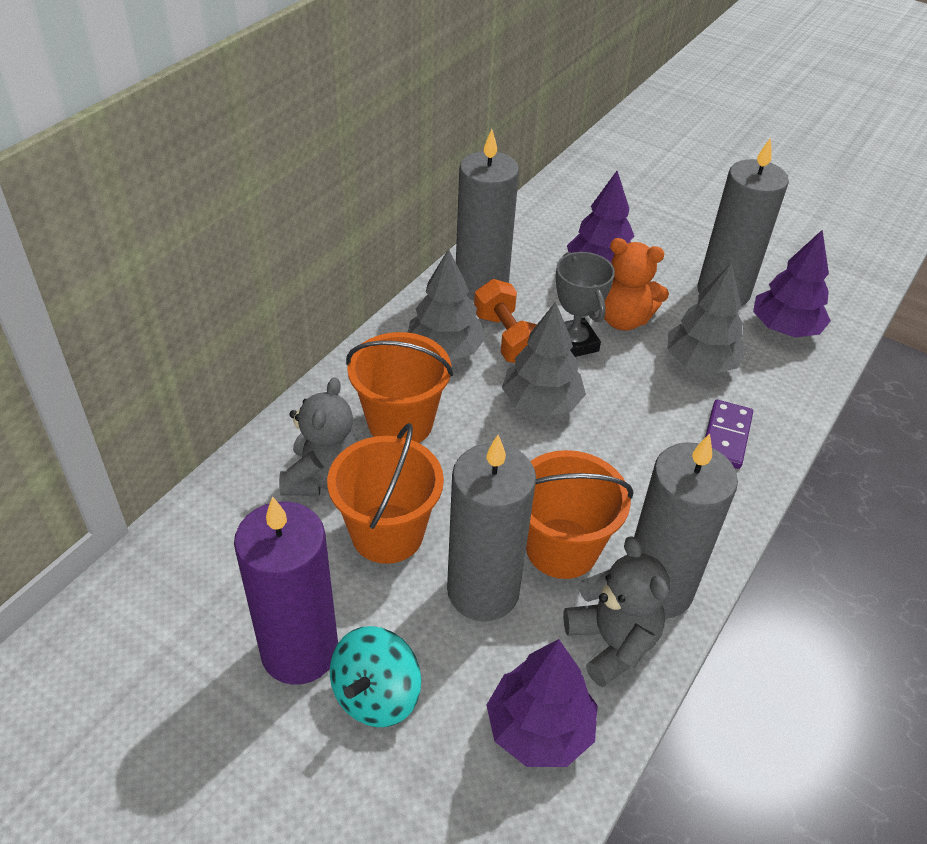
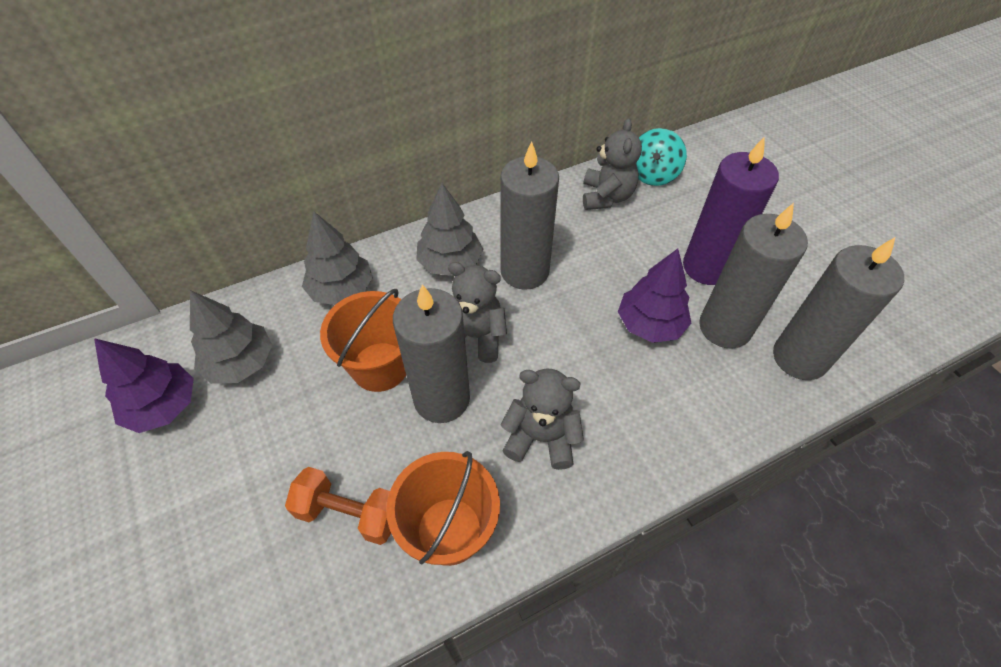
grey teddy bear: 2 -> 3
grey trophy: 1 -> 0
orange bucket: 3 -> 2
orange teddy bear: 1 -> 0
purple domino: 1 -> 0
purple tree: 3 -> 2

